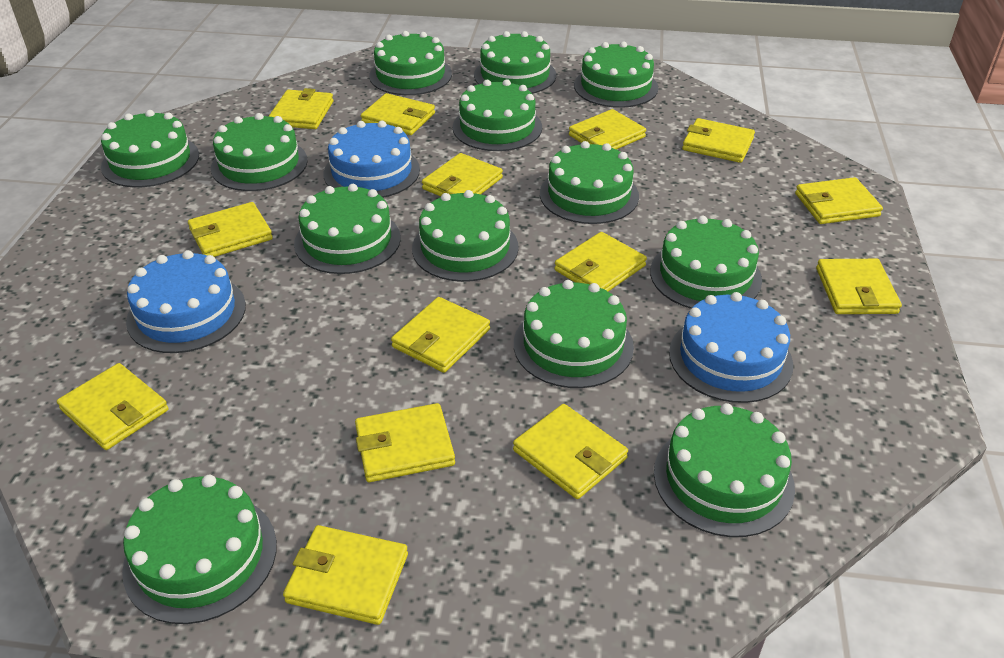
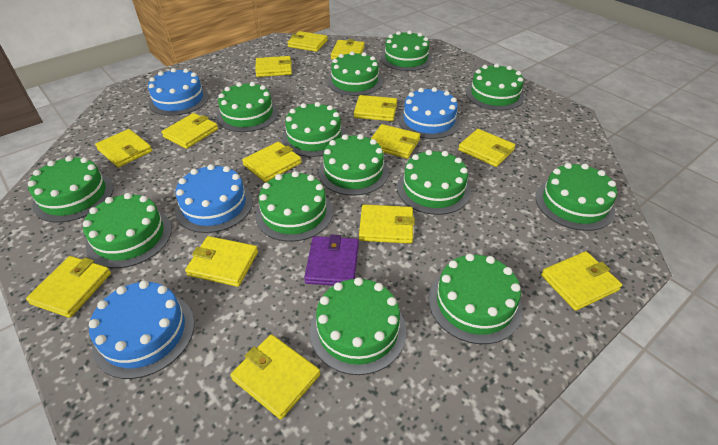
blue cake: 3 -> 4
purple wallet: 0 -> 1

